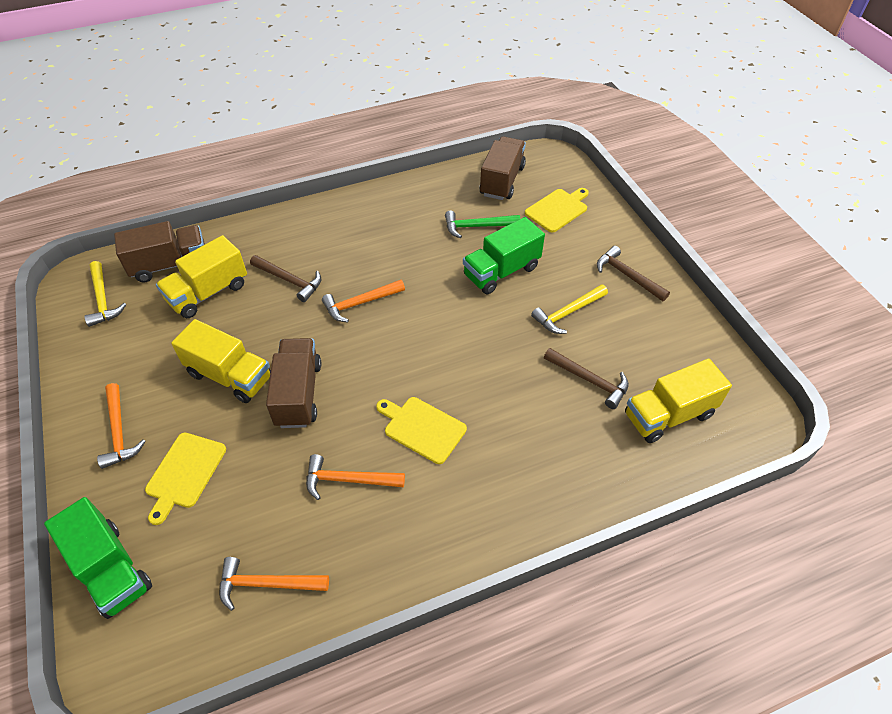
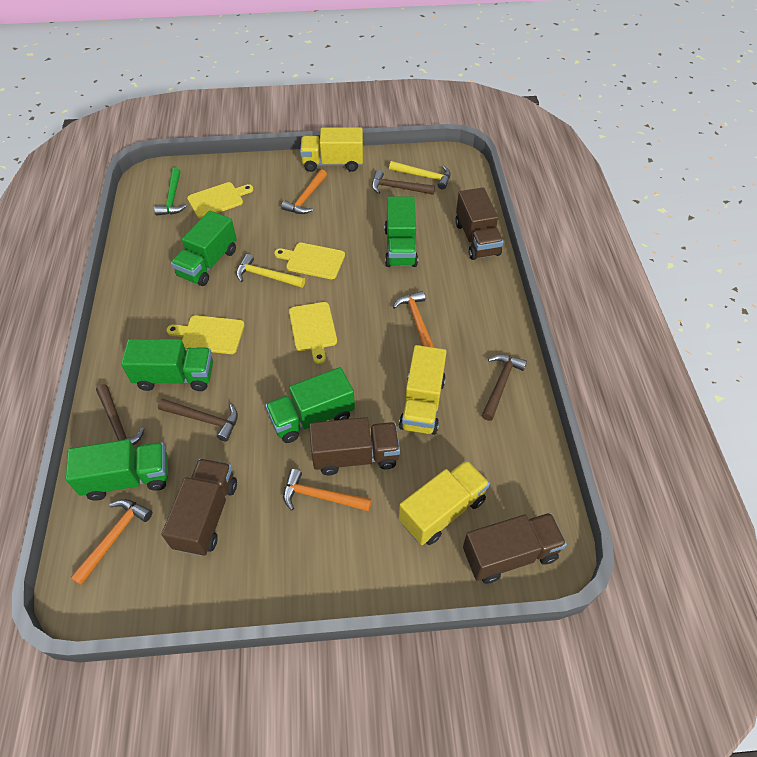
brown hammer: 3 -> 4
brown truck: 3 -> 4
green truck: 2 -> 5
yellow cutting board: 3 -> 4

